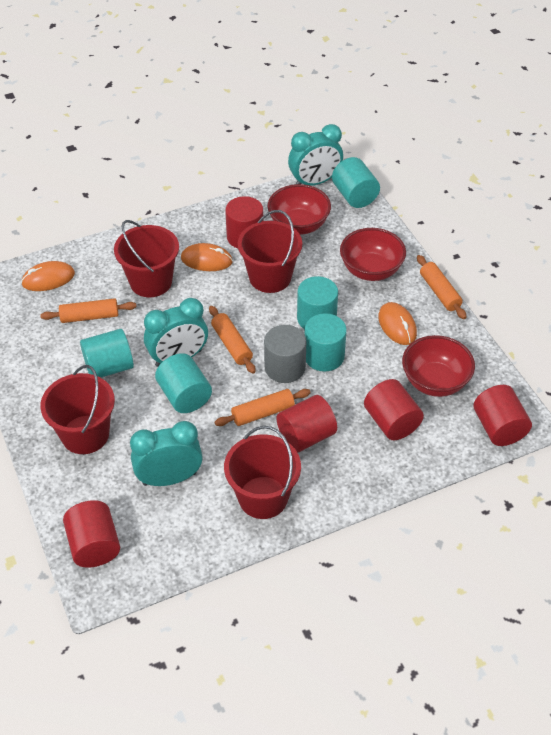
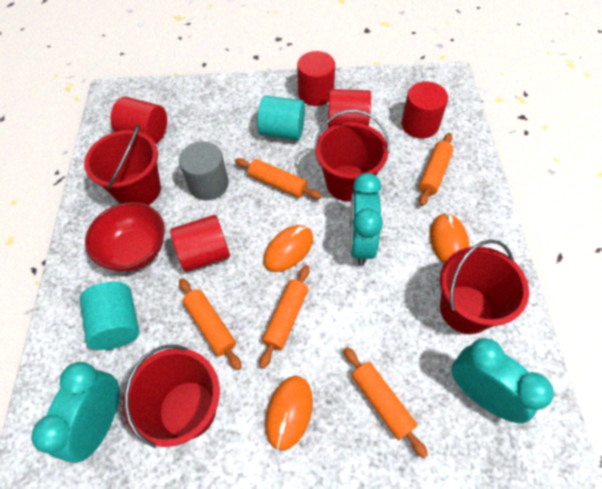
orange rolling pin: 4 -> 5
red bowl: 3 -> 1
turquoise cylinder: 5 -> 2

